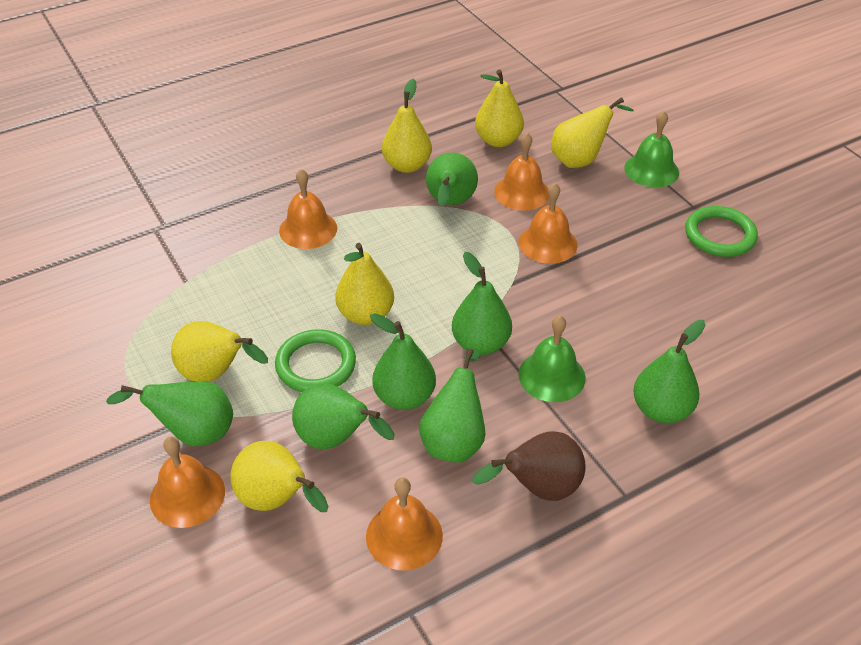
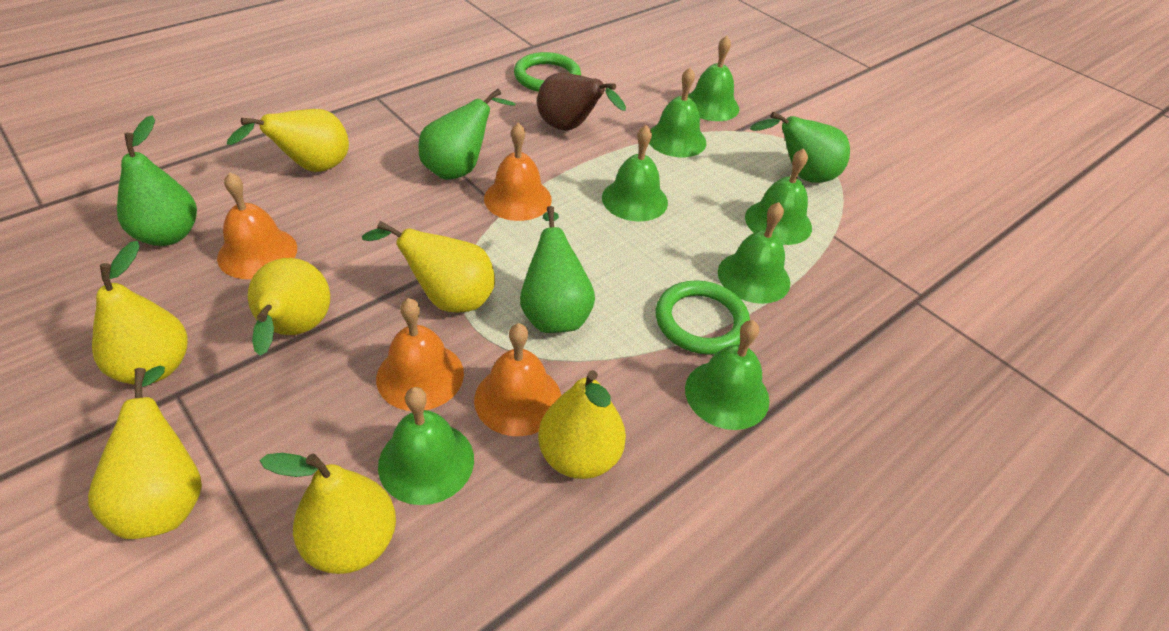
green bell: 2 -> 7
green pear: 7 -> 4
orange bell: 5 -> 4
yellow pear: 6 -> 7

